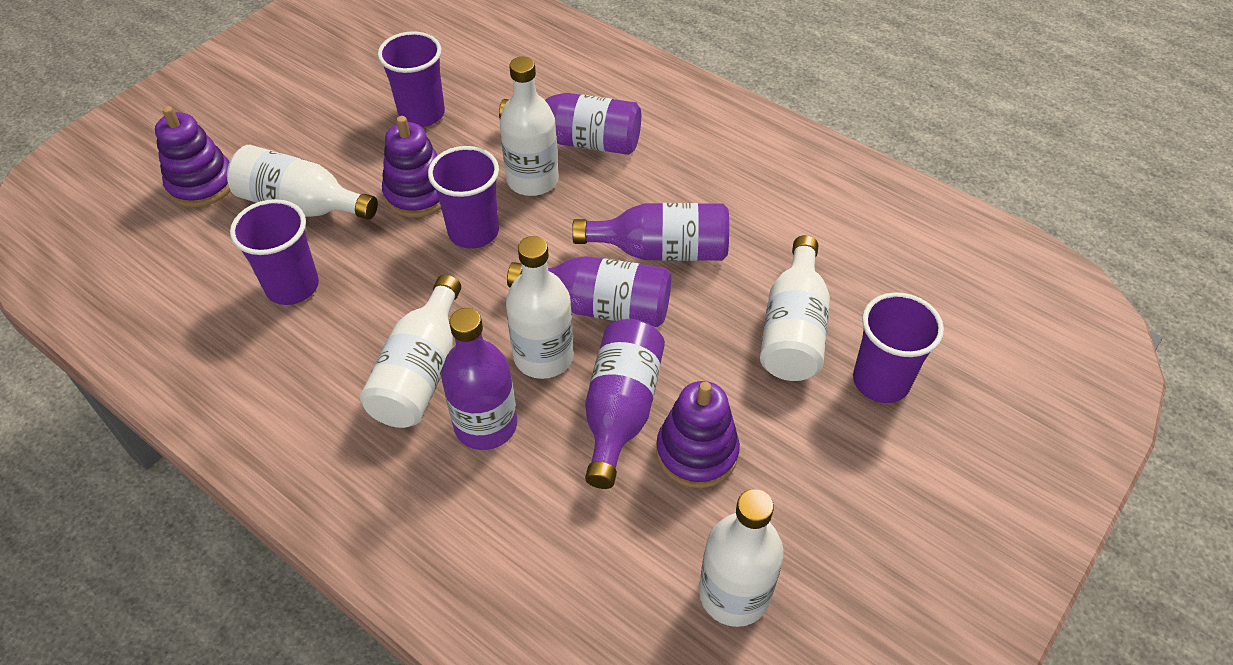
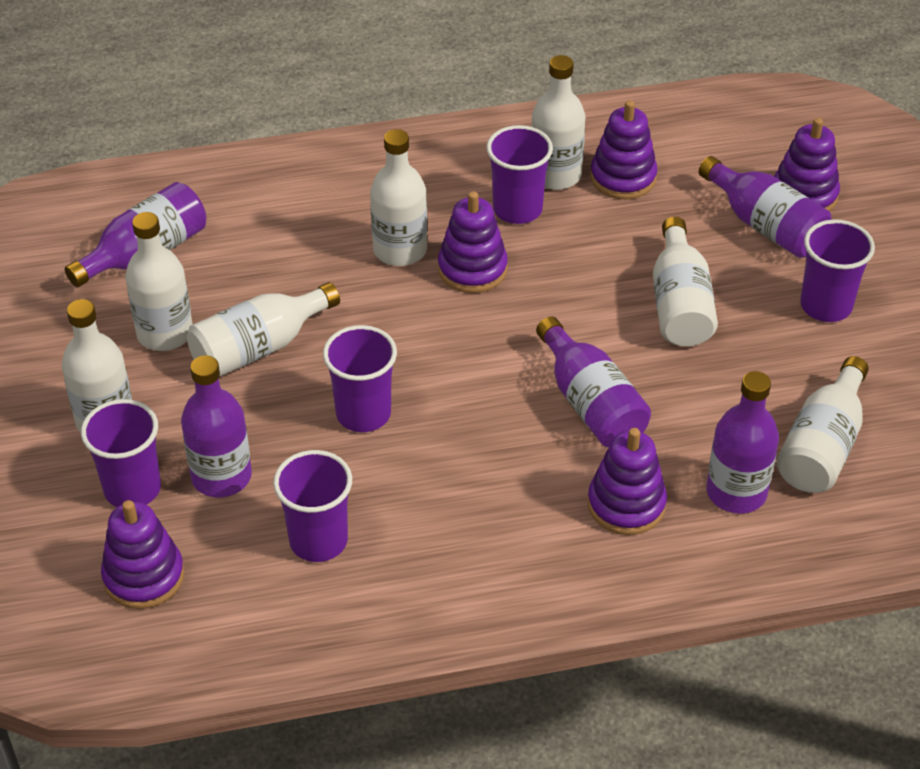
purple cup: 4 -> 5
purple stacking toy: 3 -> 5
white bottle: 6 -> 7

